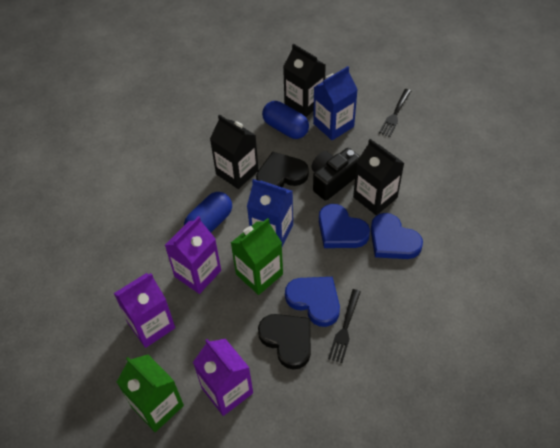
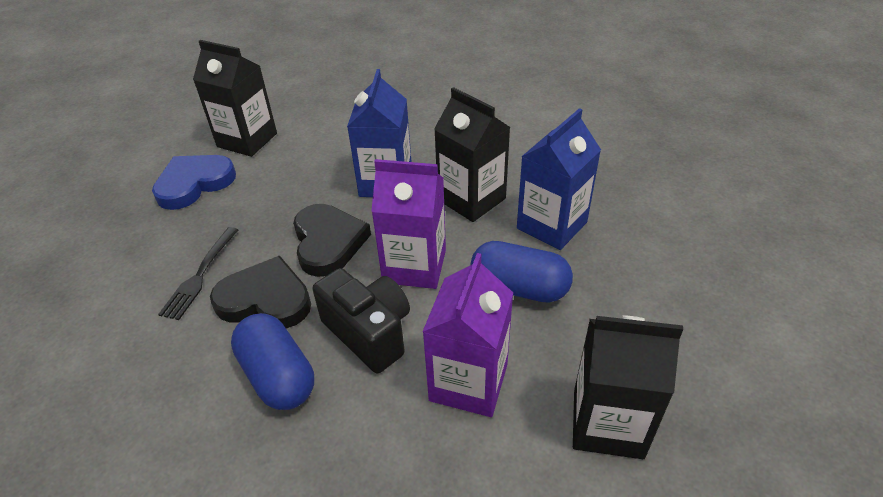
black fork: 2 -> 1
blue heart: 3 -> 1
green carton: 2 -> 0
purple carton: 3 -> 2

